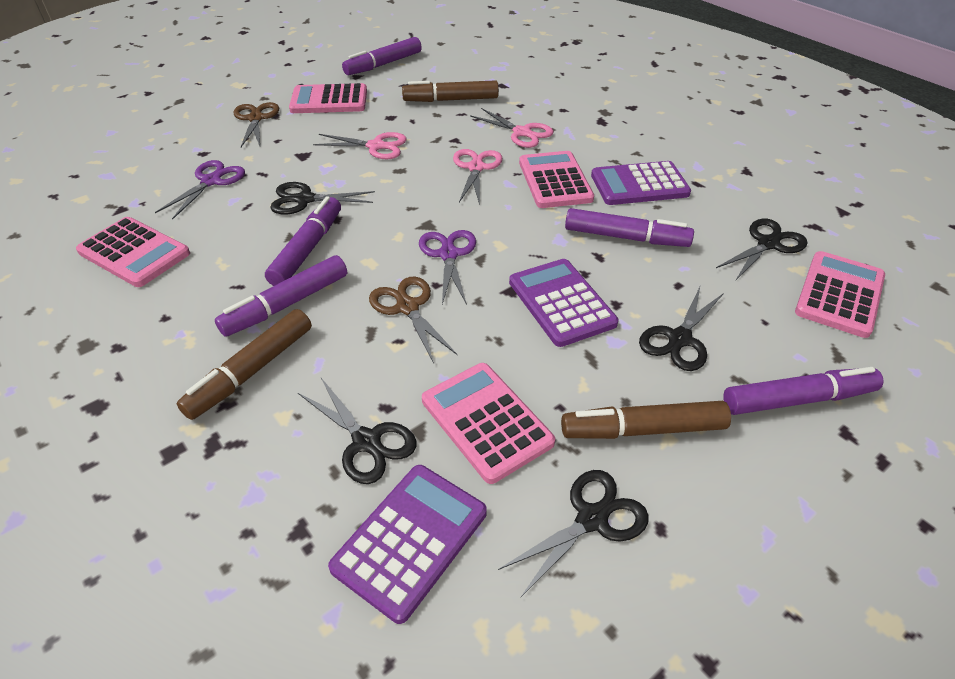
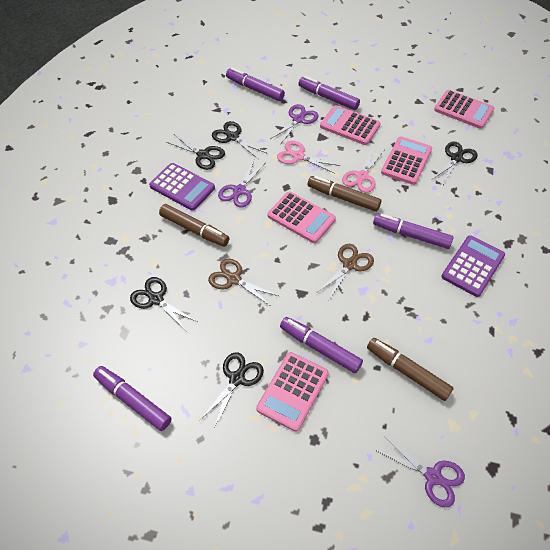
pink scissors: 3 -> 2
purple calculator: 3 -> 2
purple scissors: 2 -> 3

